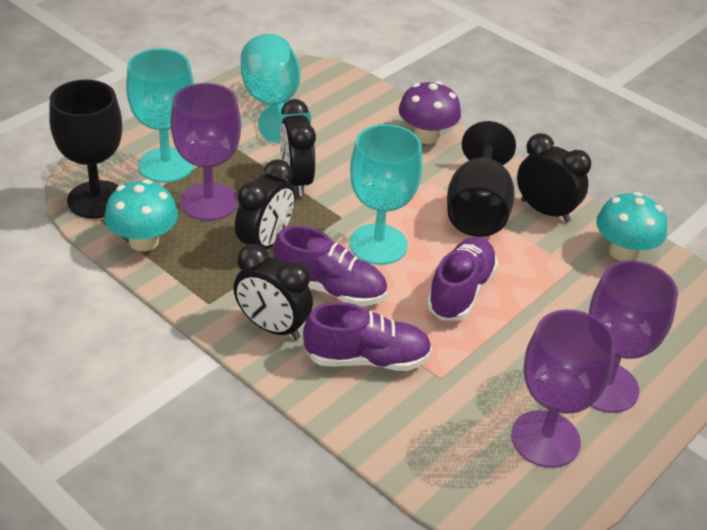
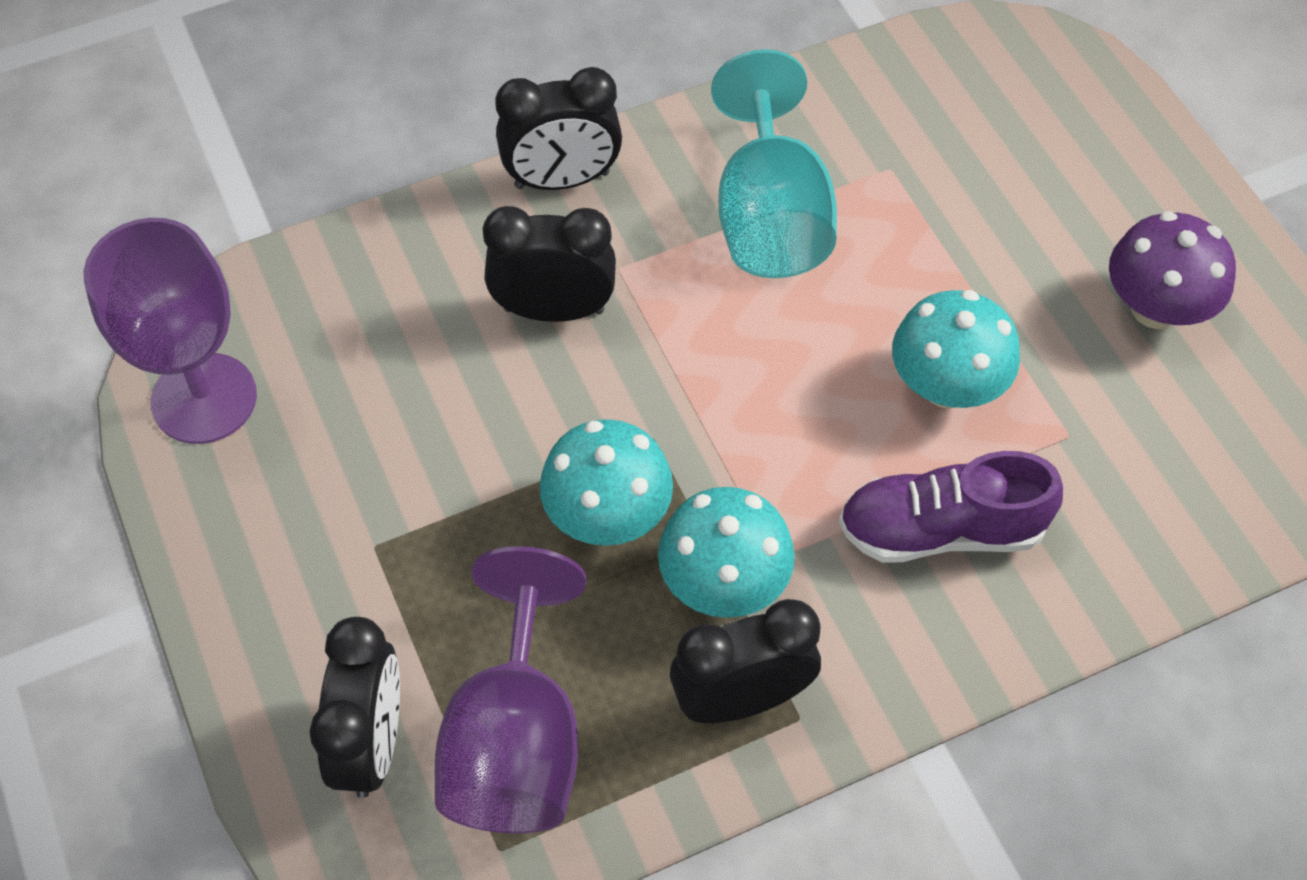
black goblet: 2 -> 0
purple goblet: 3 -> 2
purple shoe: 3 -> 1
turquoise goblet: 3 -> 1
turquoise mushroom: 2 -> 3

